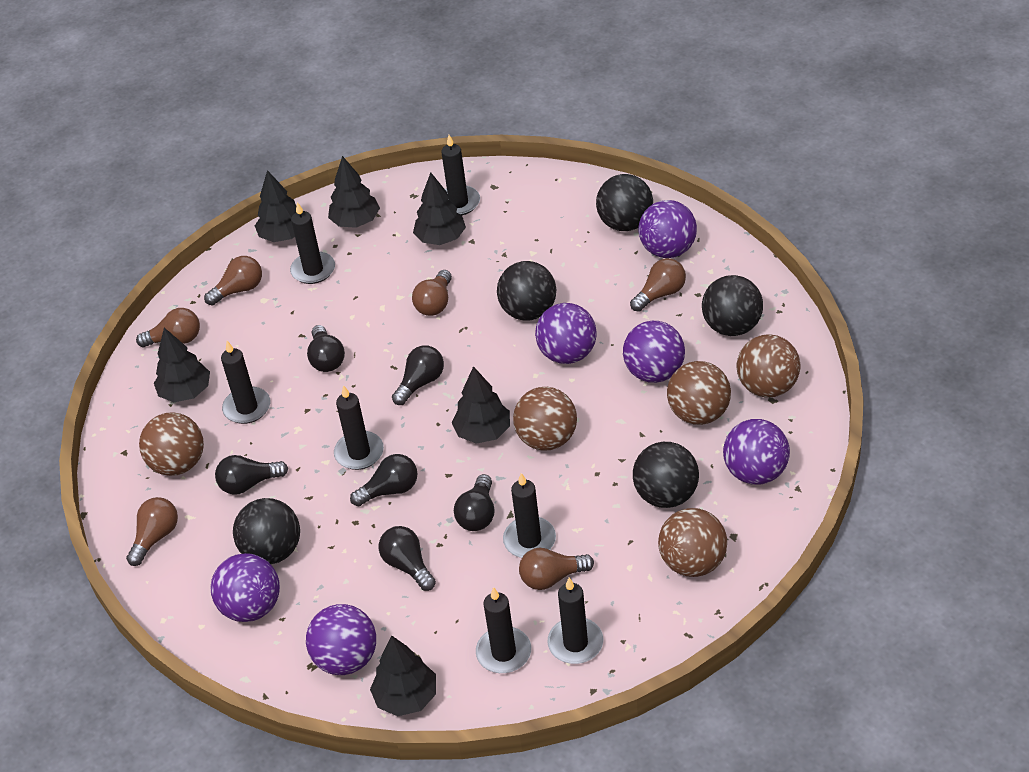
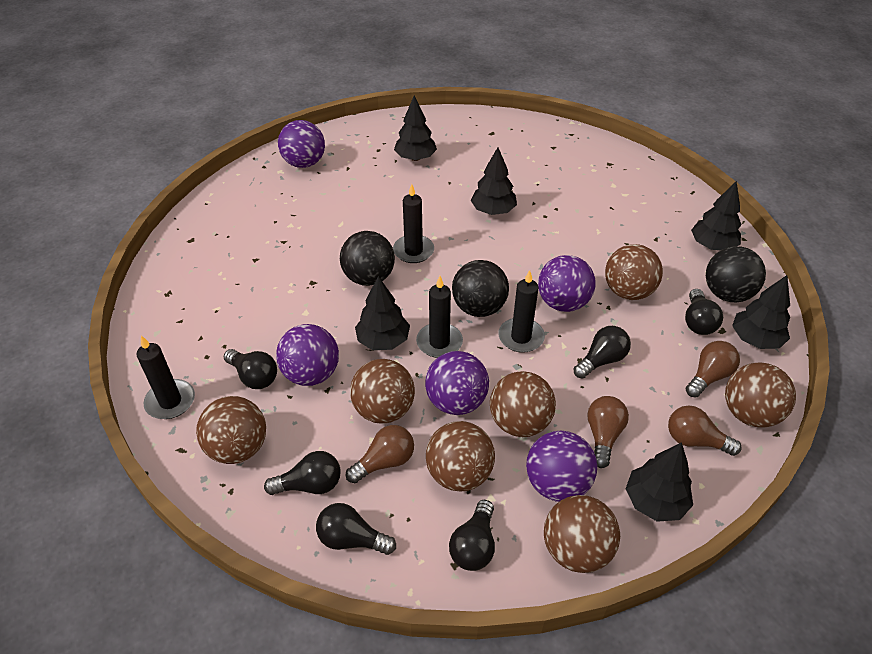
black ball: 5 -> 3
black candle: 7 -> 4
brown ball: 5 -> 7
brown light bulb: 6 -> 4
purple ball: 6 -> 5

